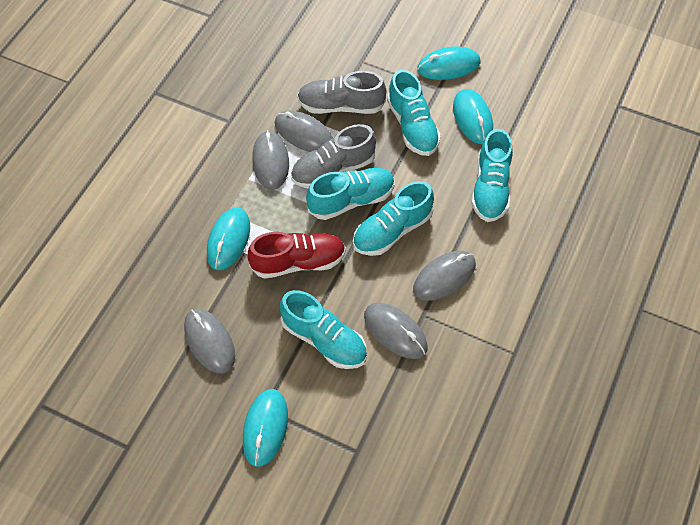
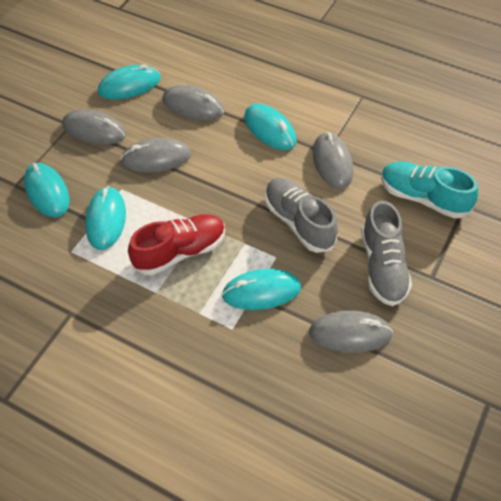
turquoise mouse: 4 -> 5
turquoise shoe: 5 -> 1

